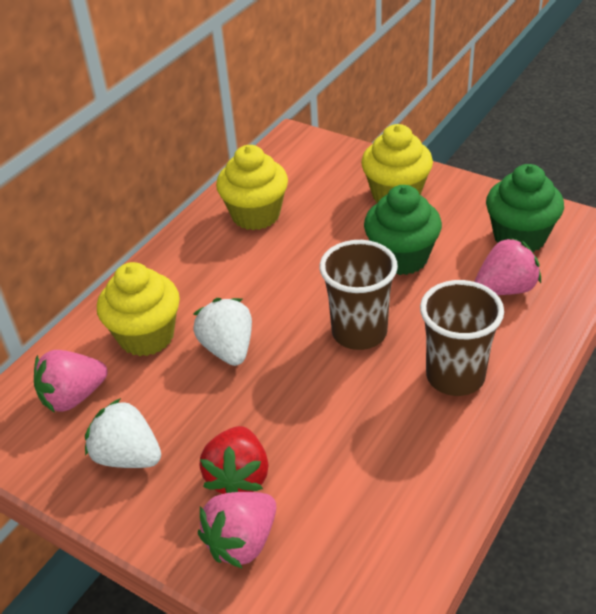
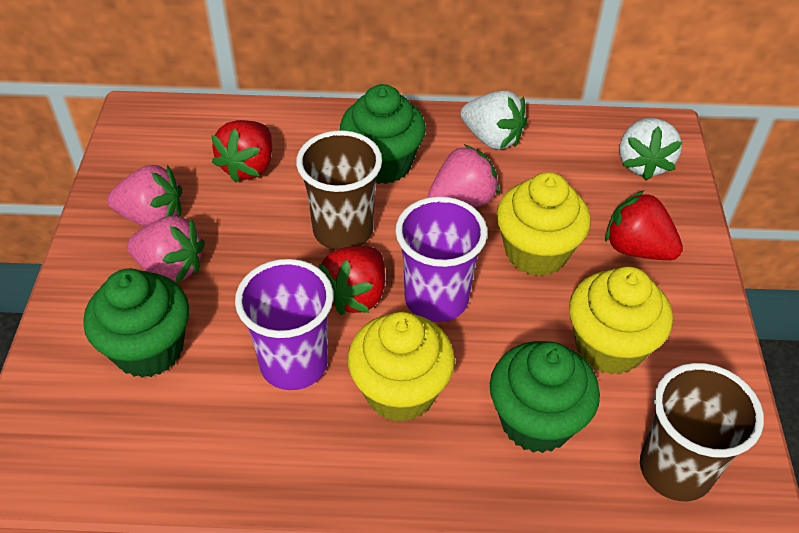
green cupcake: 2 -> 3
purple cup: 0 -> 2
red strawberry: 1 -> 3

